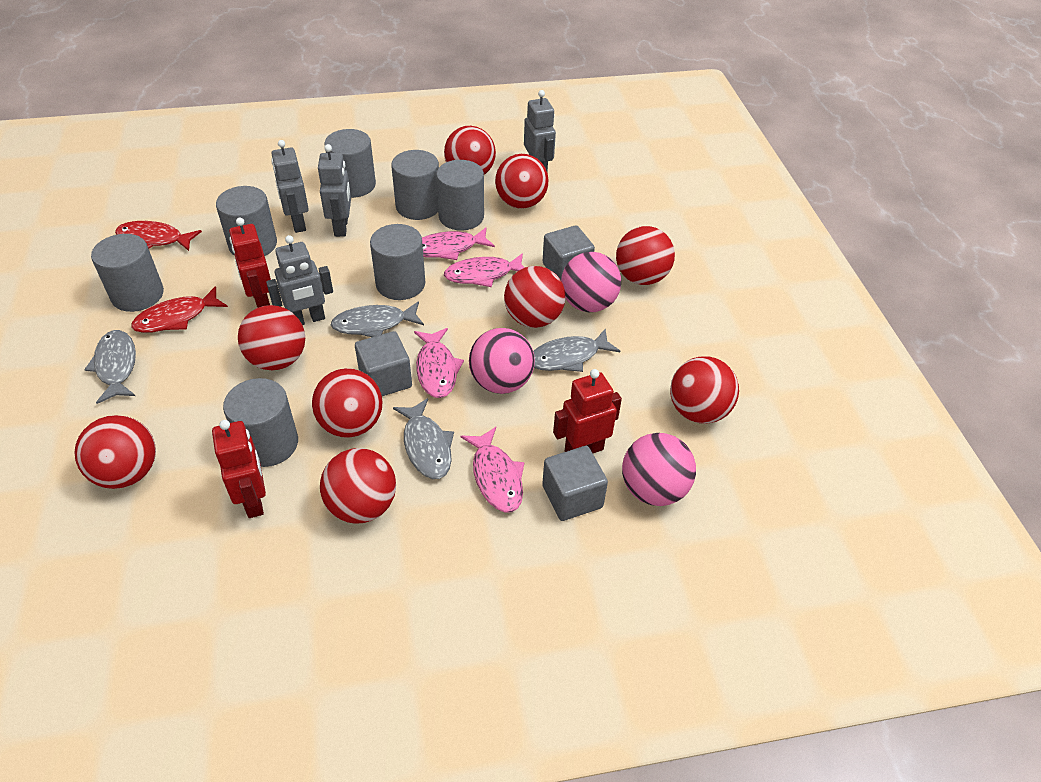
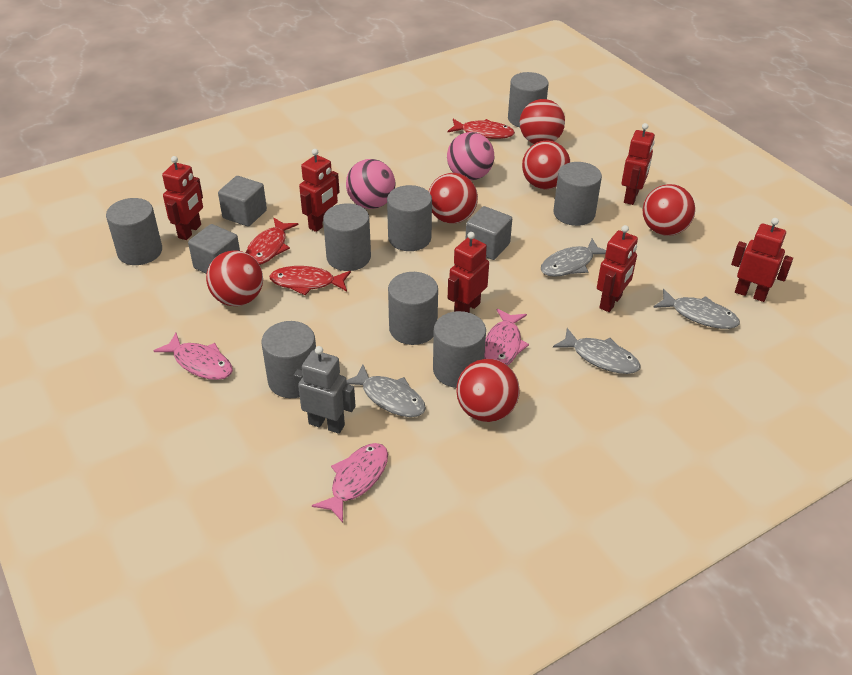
grey cylinder: 7 -> 8
grey robot: 4 -> 1
pink ball: 3 -> 2
pink fish: 4 -> 3
red ball: 9 -> 6
red fish: 2 -> 3
red robot: 3 -> 6

